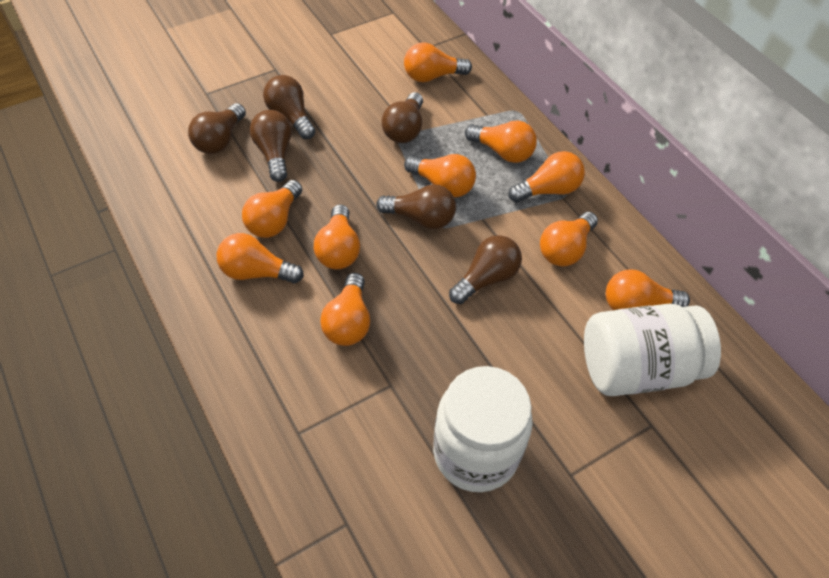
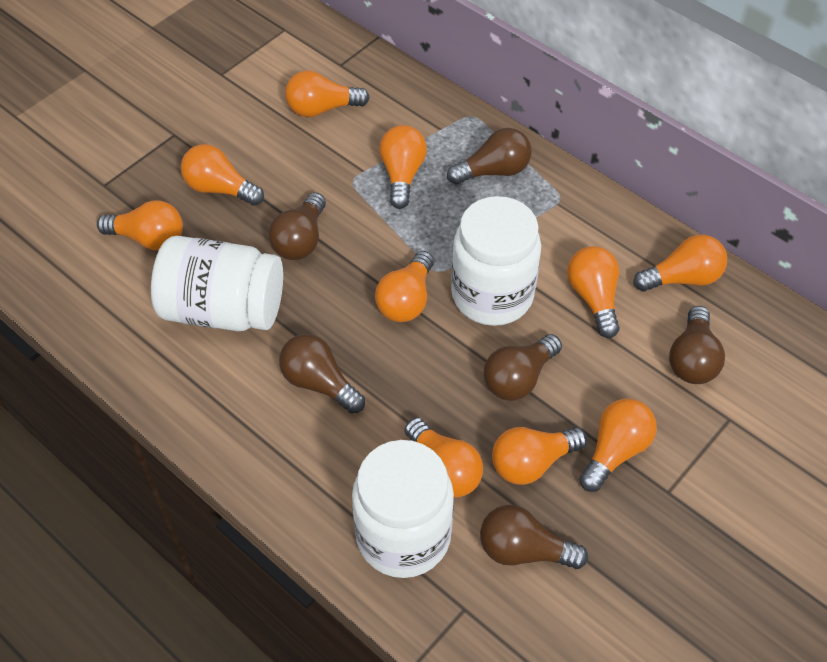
white jar: 2 -> 3

